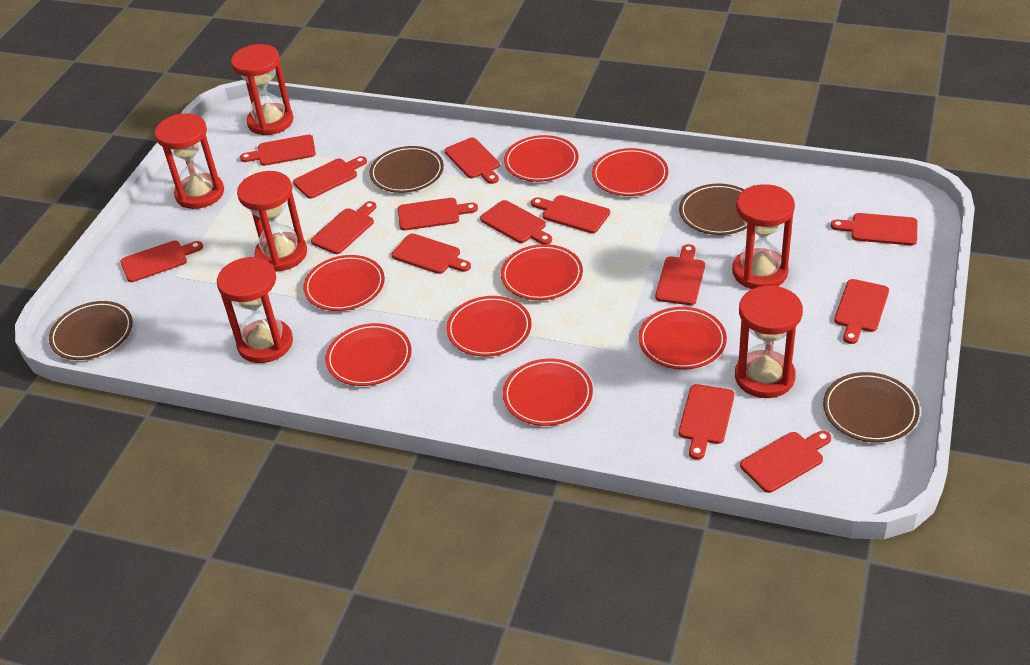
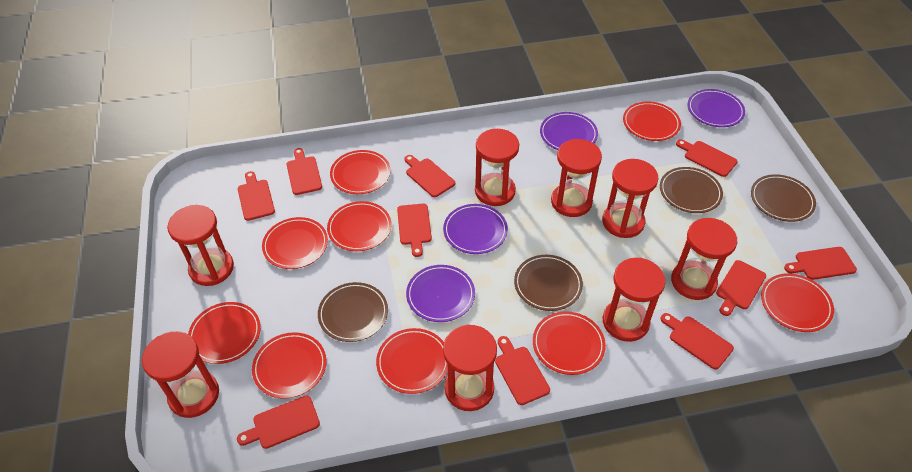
purple plate: 0 -> 4
red cutting board: 14 -> 10
red hourglass: 6 -> 8
red plate: 8 -> 9

